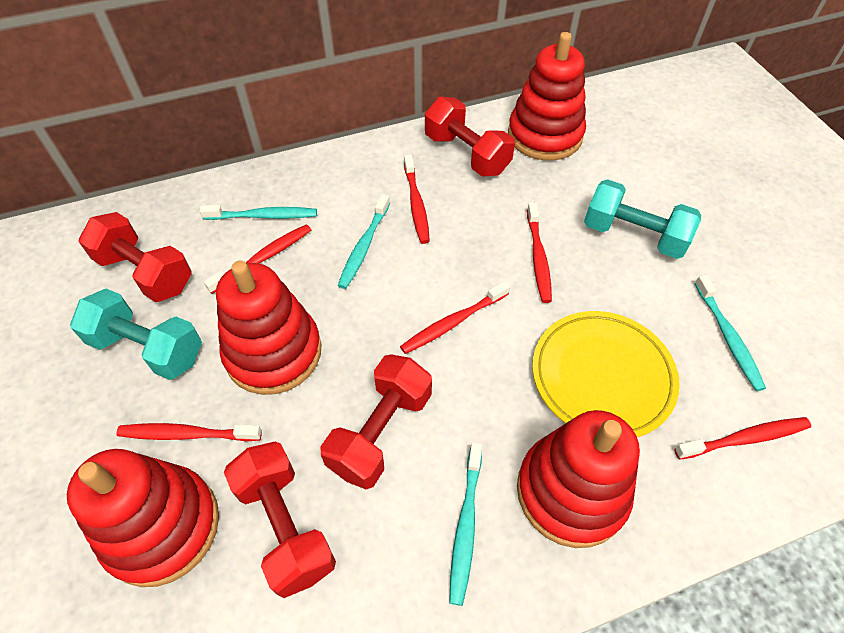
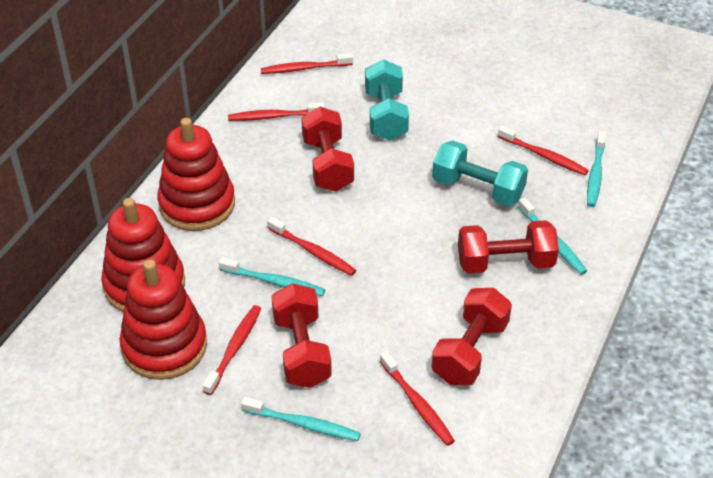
red stacking toy: 4 -> 3
yellow plate: 1 -> 0

